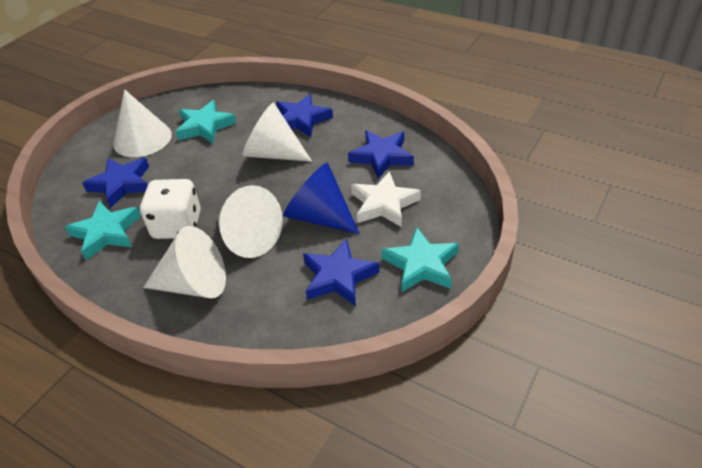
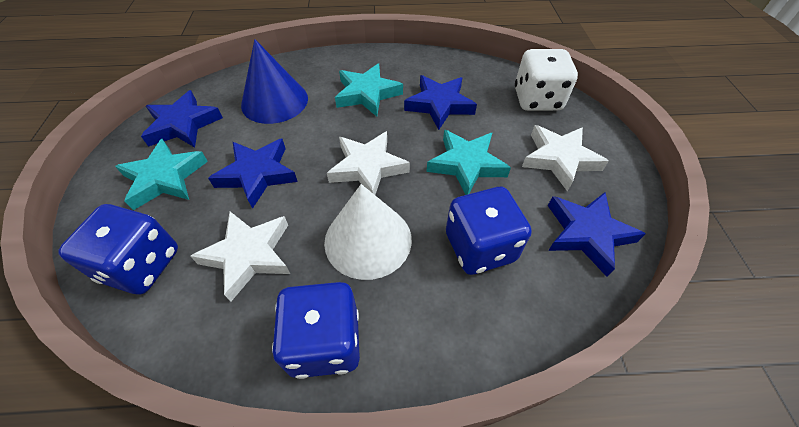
blue dice: 0 -> 3
white cone: 4 -> 1
white star: 1 -> 3

